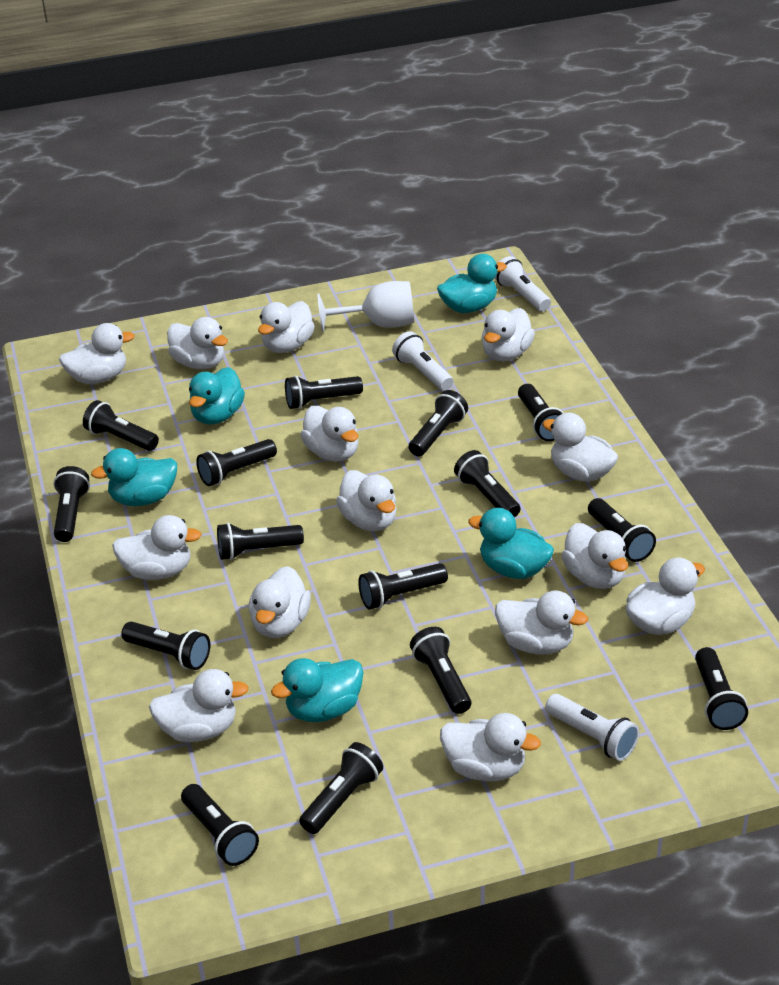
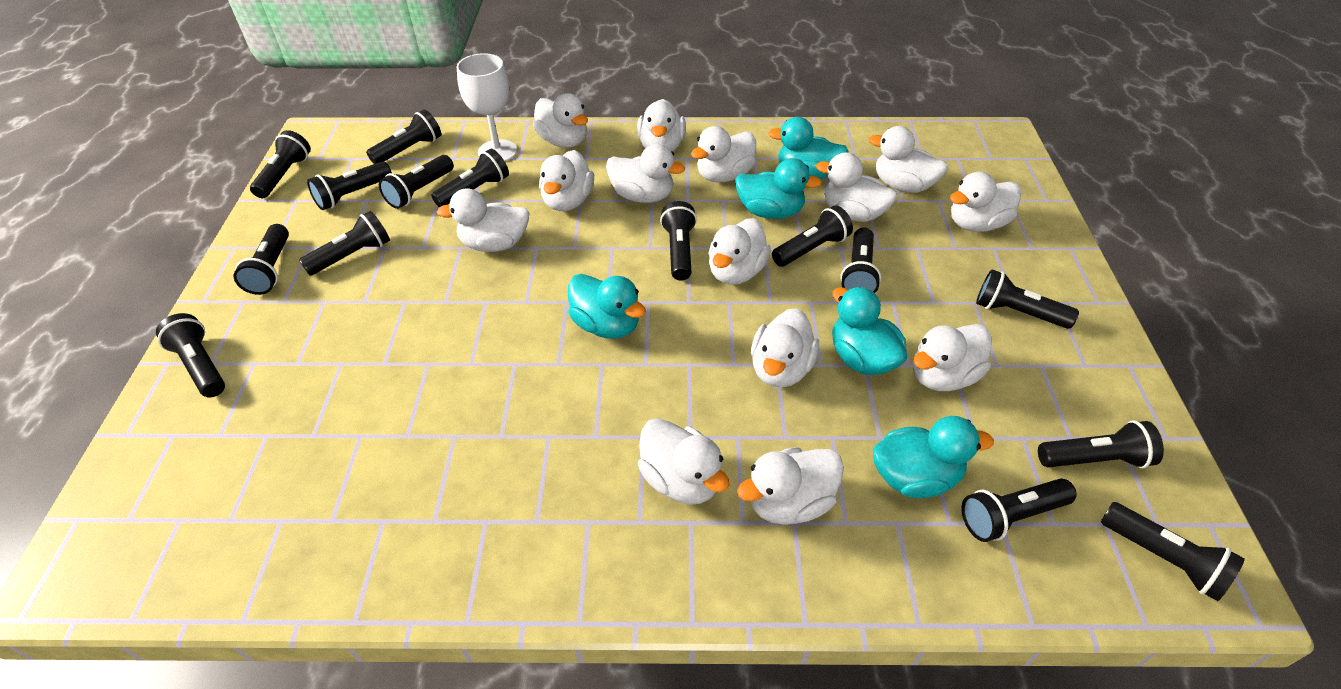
white flashlight: 3 -> 0

